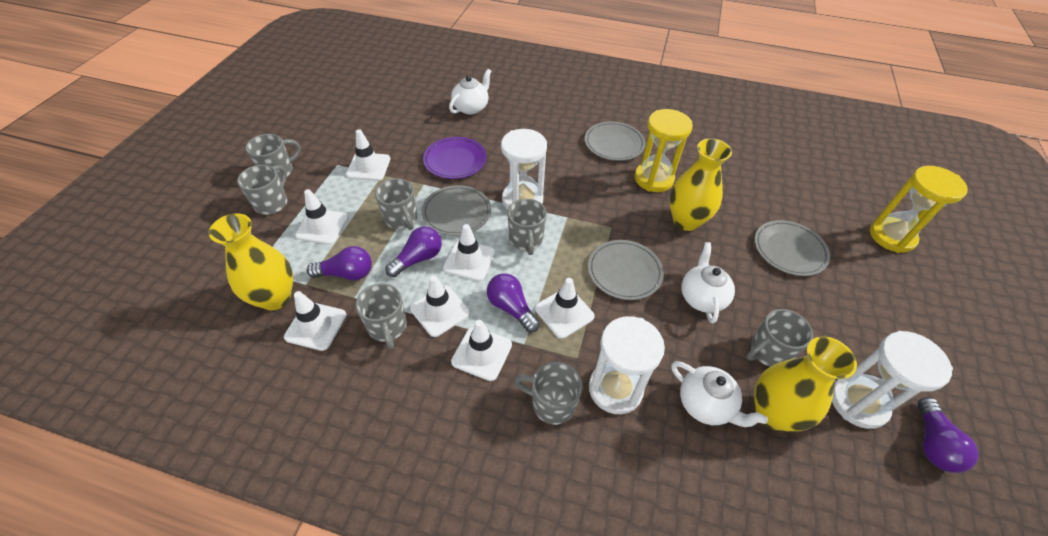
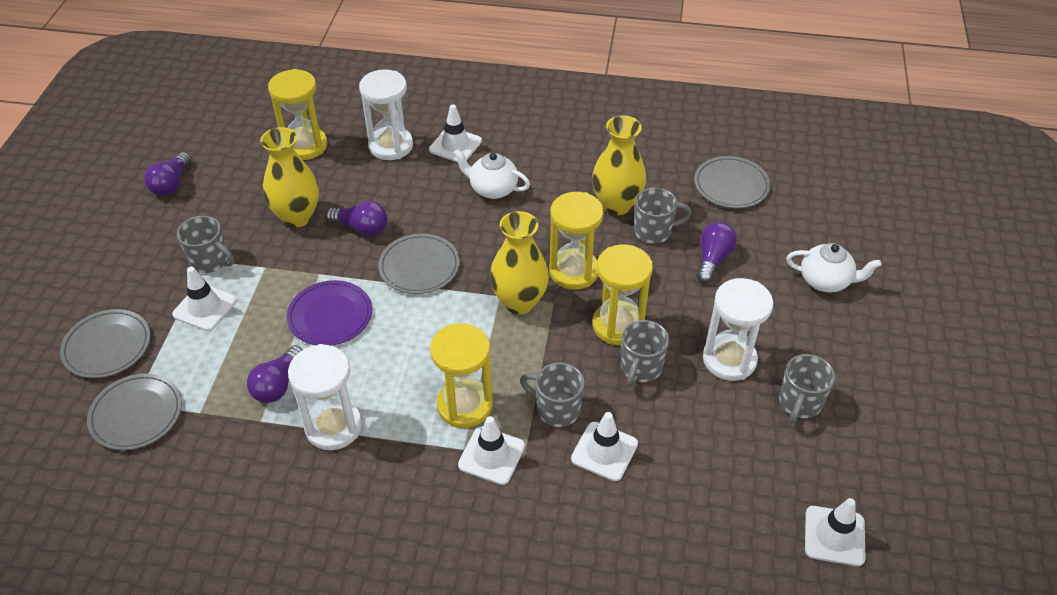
grey mug: 7 -> 5
white teapot: 3 -> 2
white traffic cone: 7 -> 5
yellow hourglass: 2 -> 4

